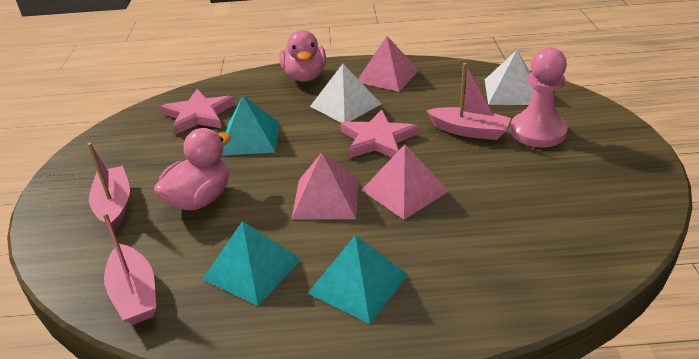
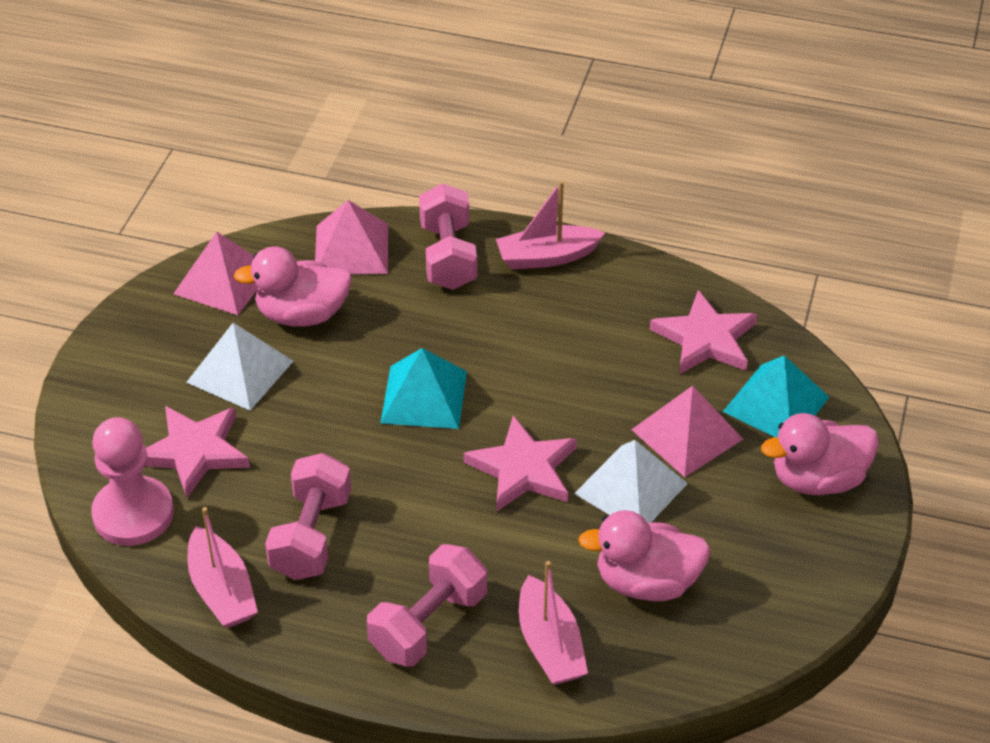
pink duck: 2 -> 3
pink dumbbell: 0 -> 3
pink star: 2 -> 3
turquoise pyramid: 3 -> 2

